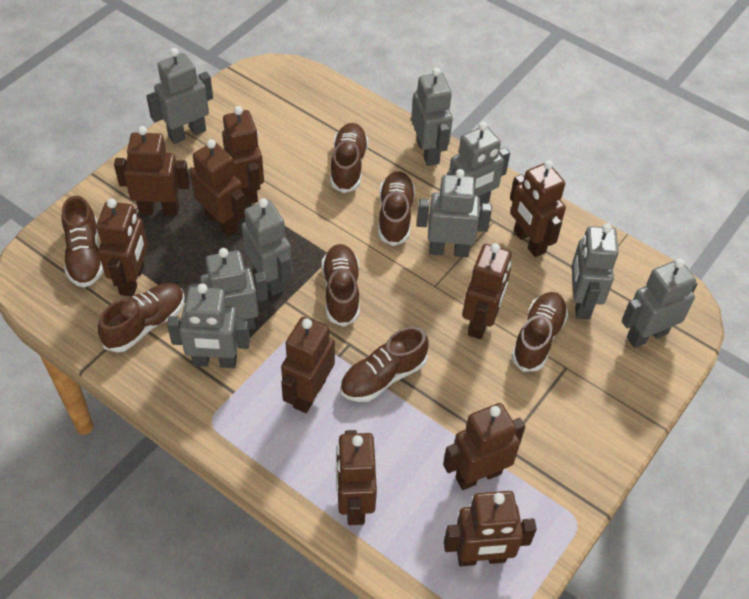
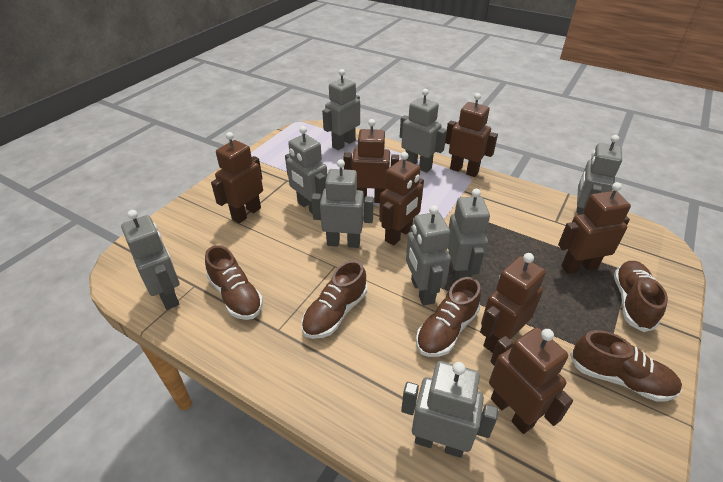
brown robot: 10 -> 7
brown shoe: 7 -> 5

